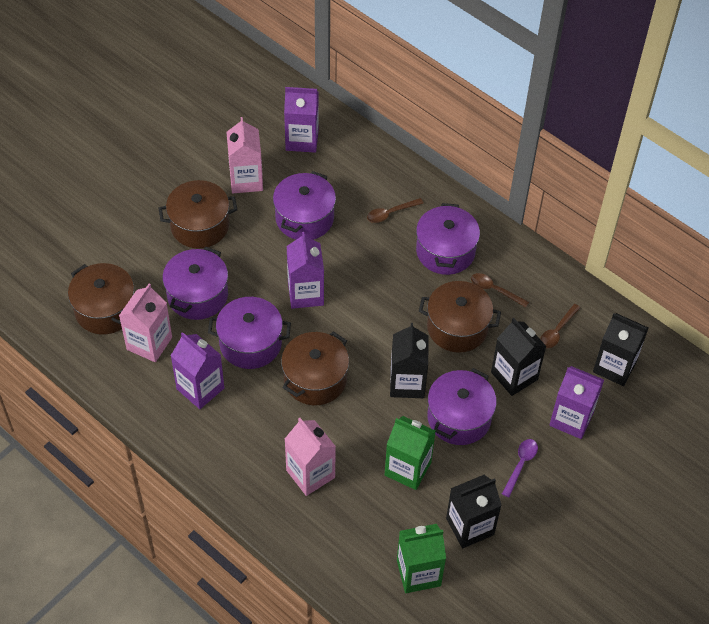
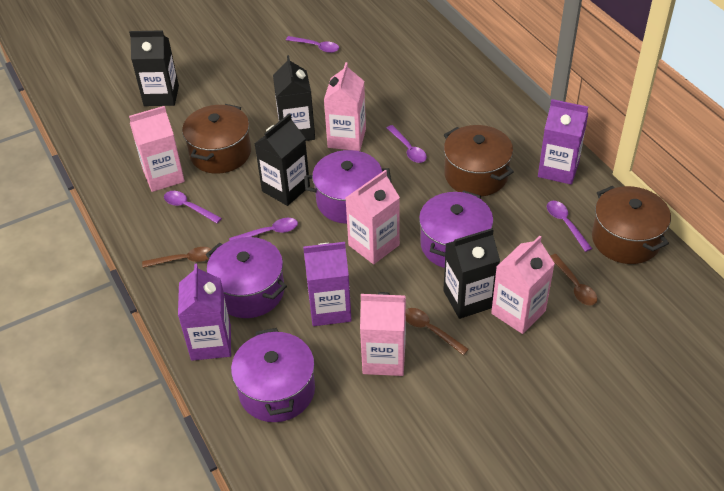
brown pot: 4 -> 3
green carton: 2 -> 0
pink carton: 3 -> 5
purple carton: 4 -> 3
purple pot: 5 -> 4
purple spoon: 1 -> 5

